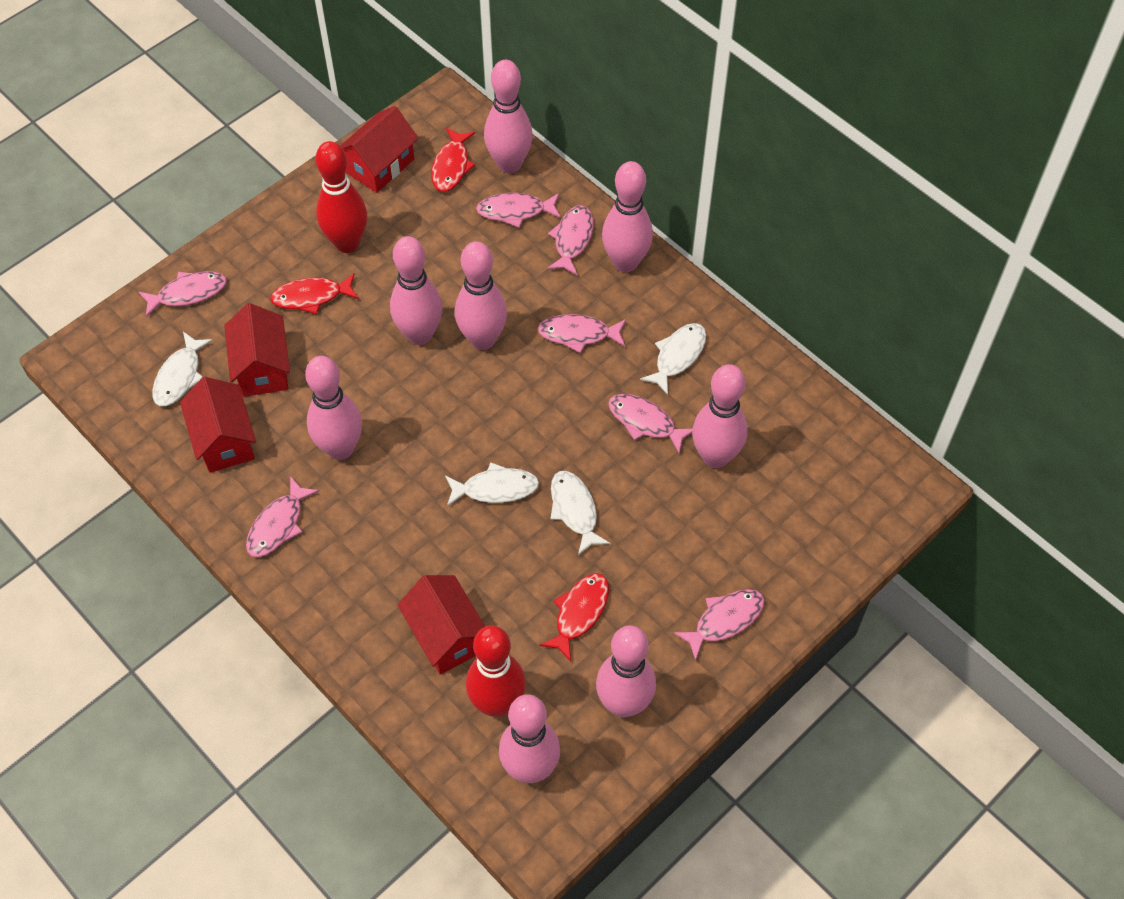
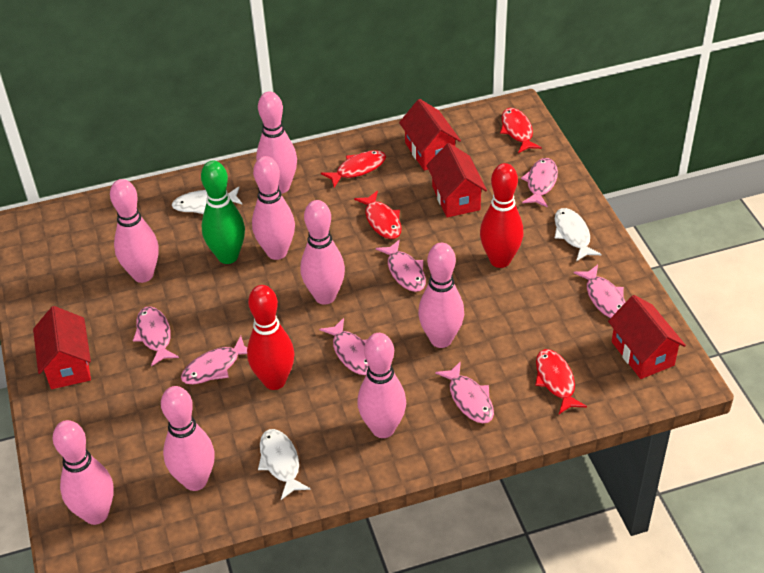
green bowling pin: 0 -> 1
red fish: 3 -> 4
white fish: 4 -> 3

